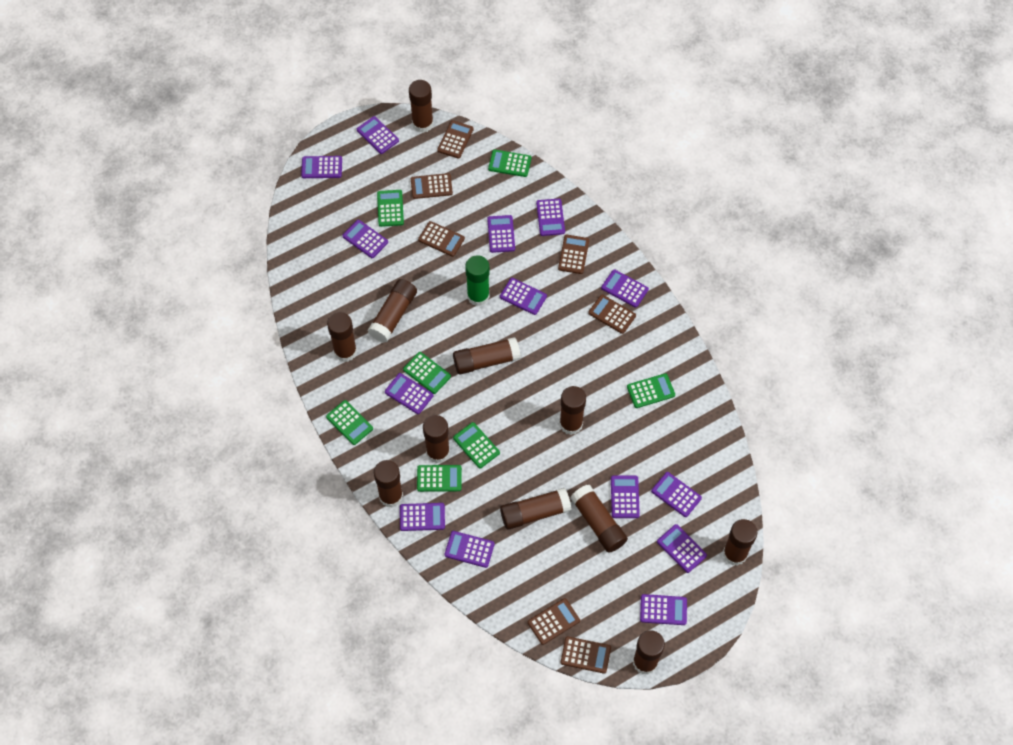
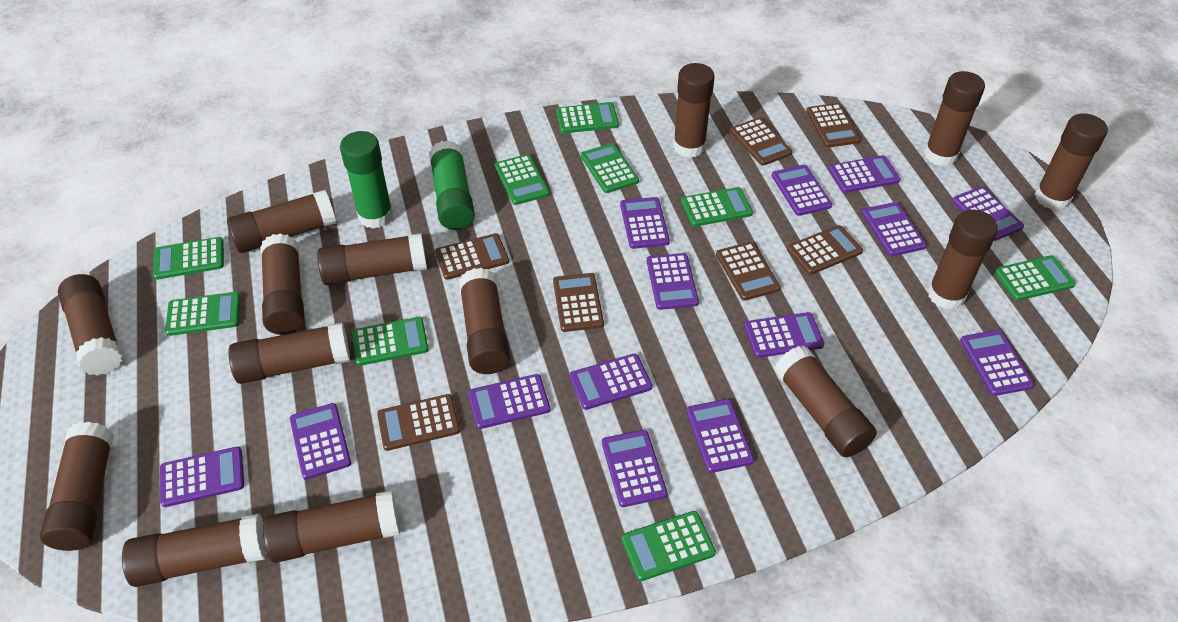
brown glue stick: 11 -> 14
green calculator: 7 -> 9
green glue stick: 1 -> 2

